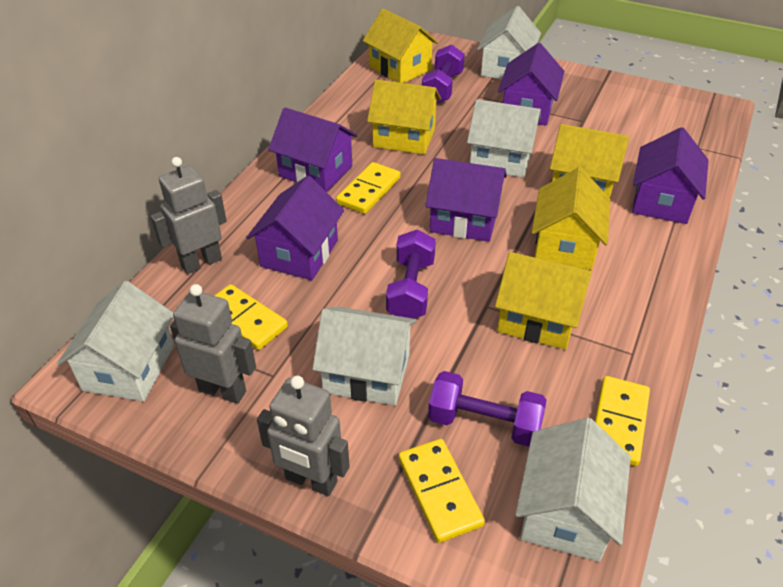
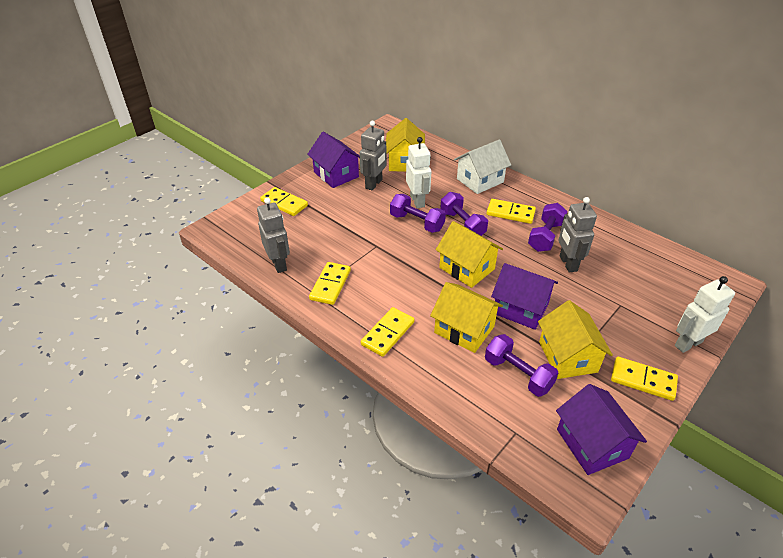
purple dumbbell: 3 -> 4
purple house: 5 -> 3
white house: 5 -> 1
white robot: 0 -> 2
yellow domino: 4 -> 5
yellow house: 5 -> 4

